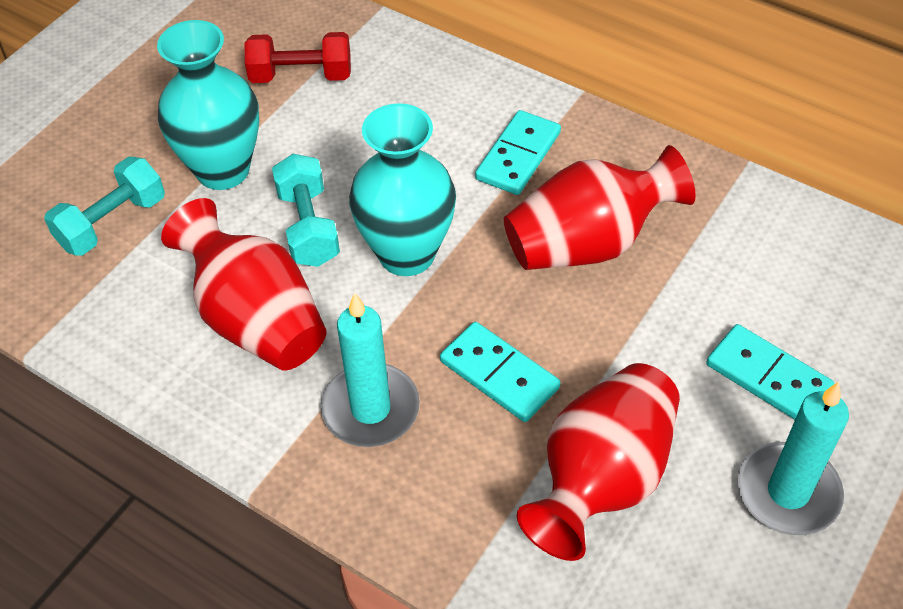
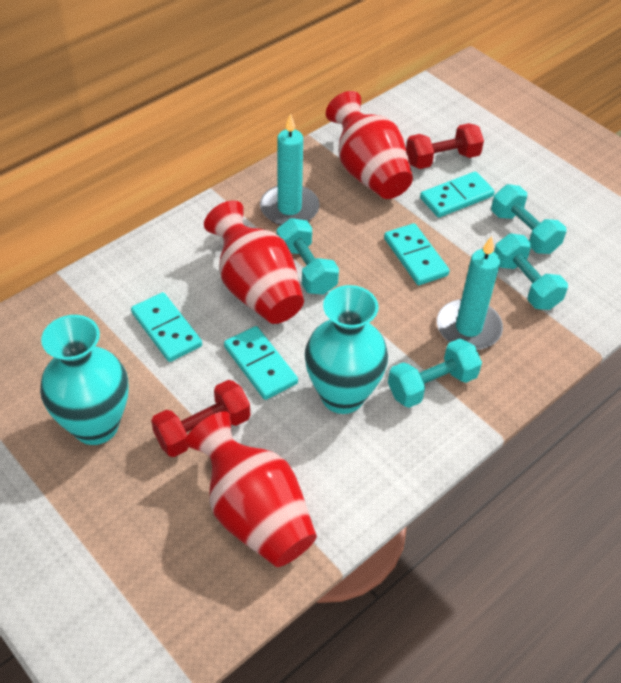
red dumbbell: 1 -> 2
turquoise domino: 3 -> 4
turquoise dumbbell: 2 -> 4

